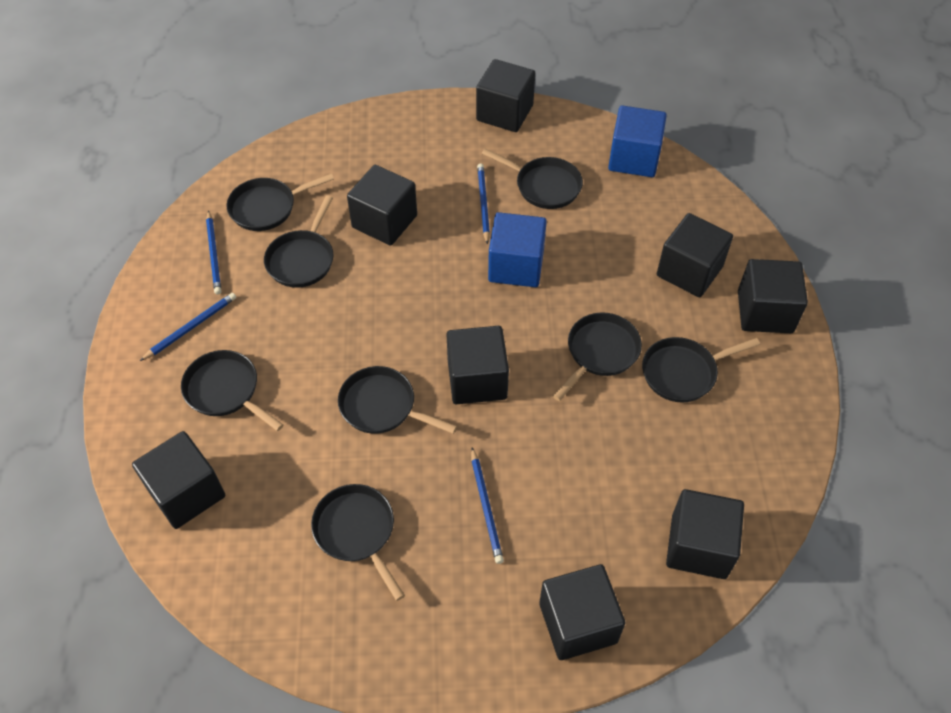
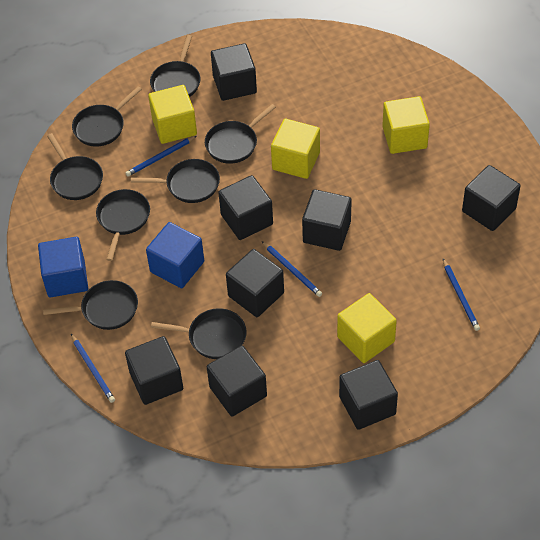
yellow cube: 0 -> 4

